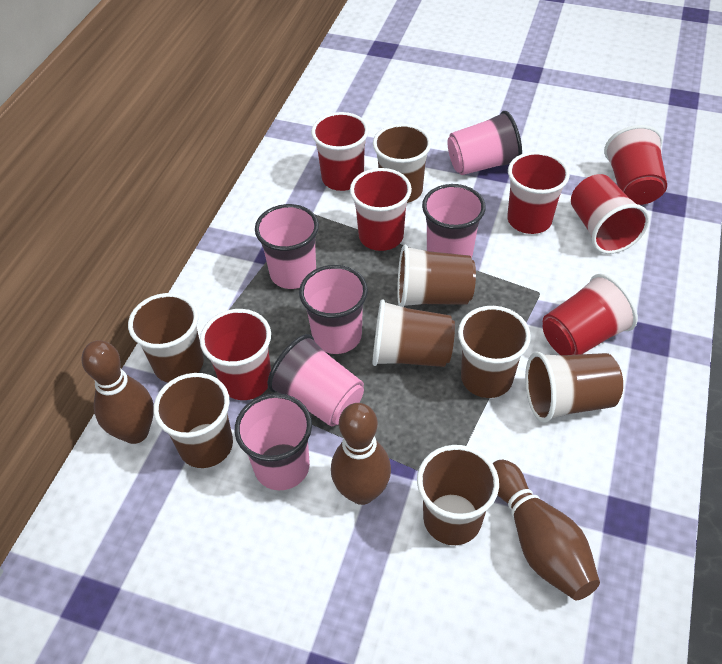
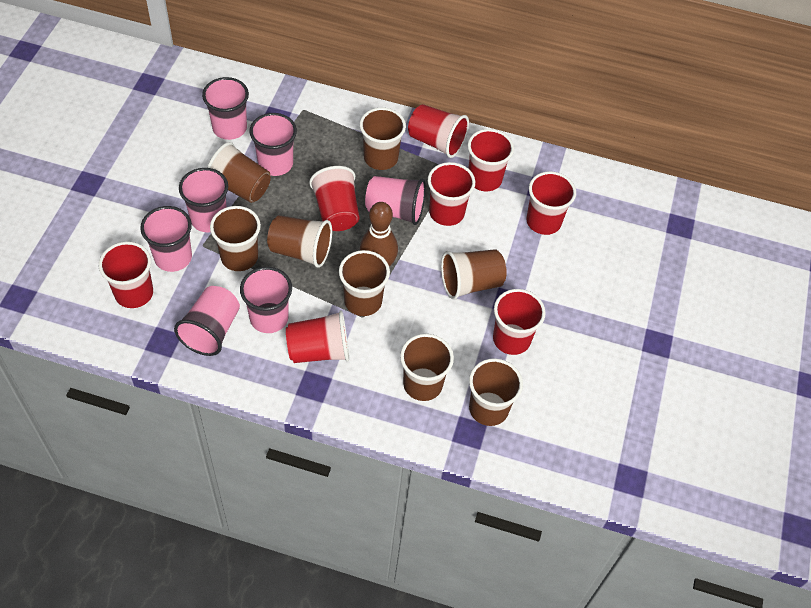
brown bowling pin: 3 -> 1
pink cup: 6 -> 7
red cup: 7 -> 8

